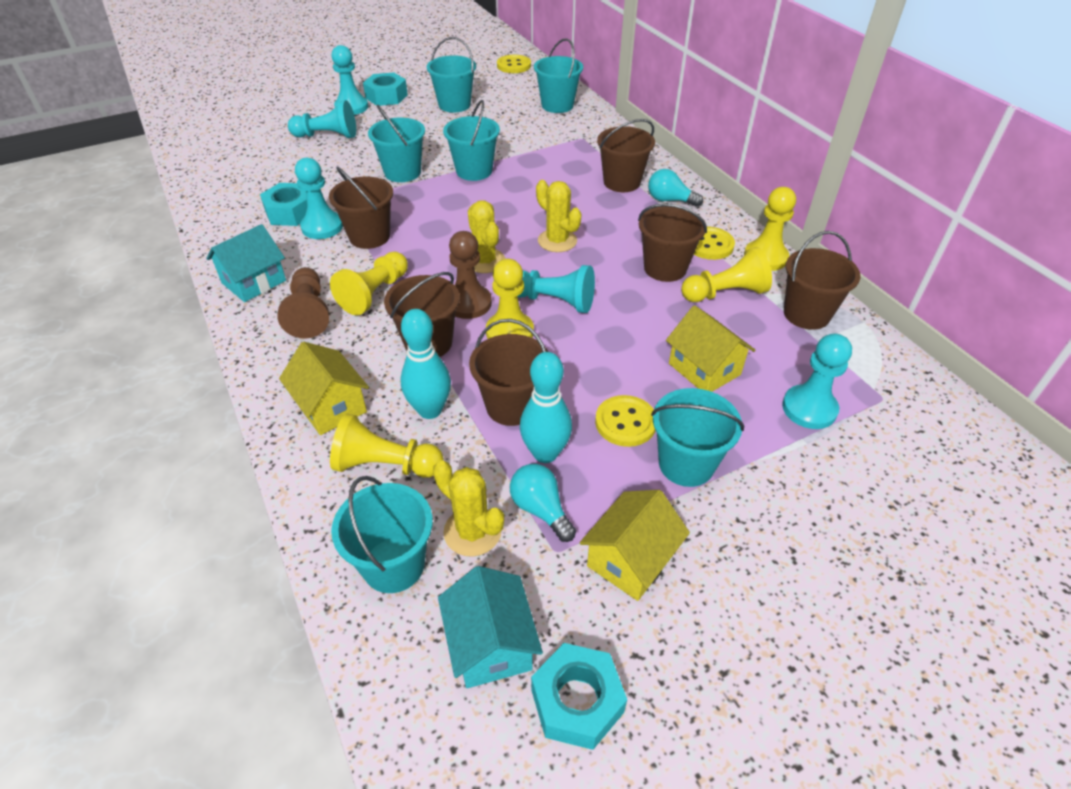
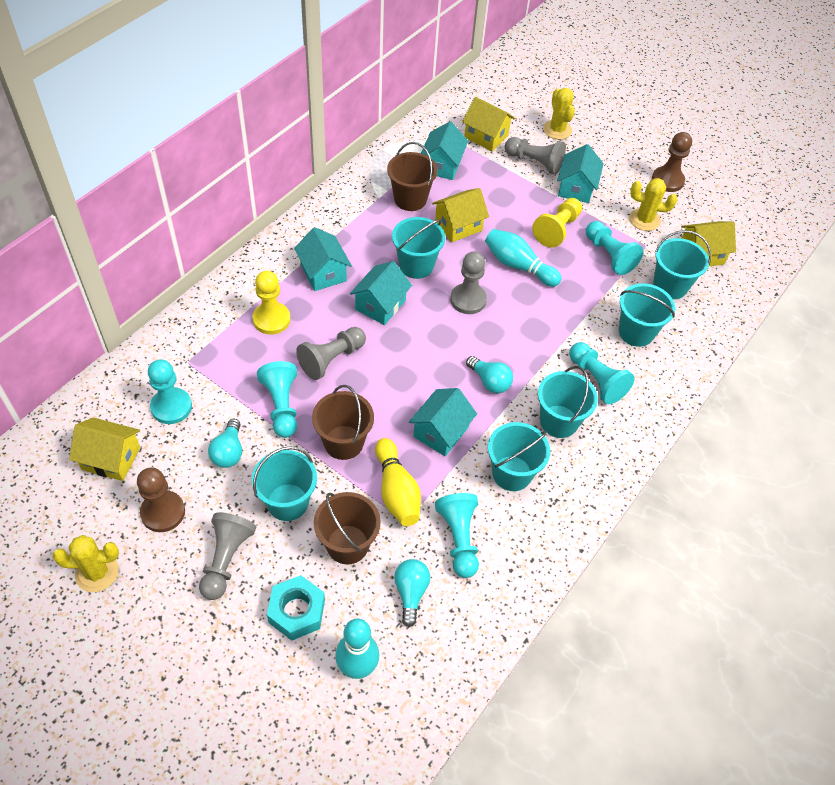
brown bucket: 6 -> 3
grey pawn: 0 -> 4
turquoise house: 2 -> 5
turquoise light bulb: 2 -> 3
turquoise nut: 3 -> 1
yellow bowling pin: 0 -> 1
yellow button: 3 -> 0
yellow house: 3 -> 4
yellow pawn: 5 -> 2

